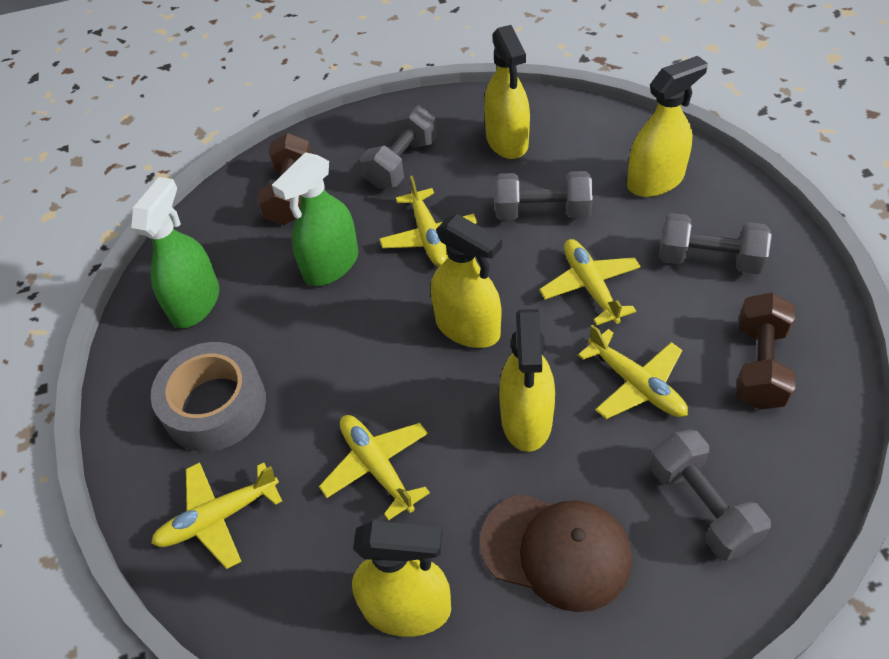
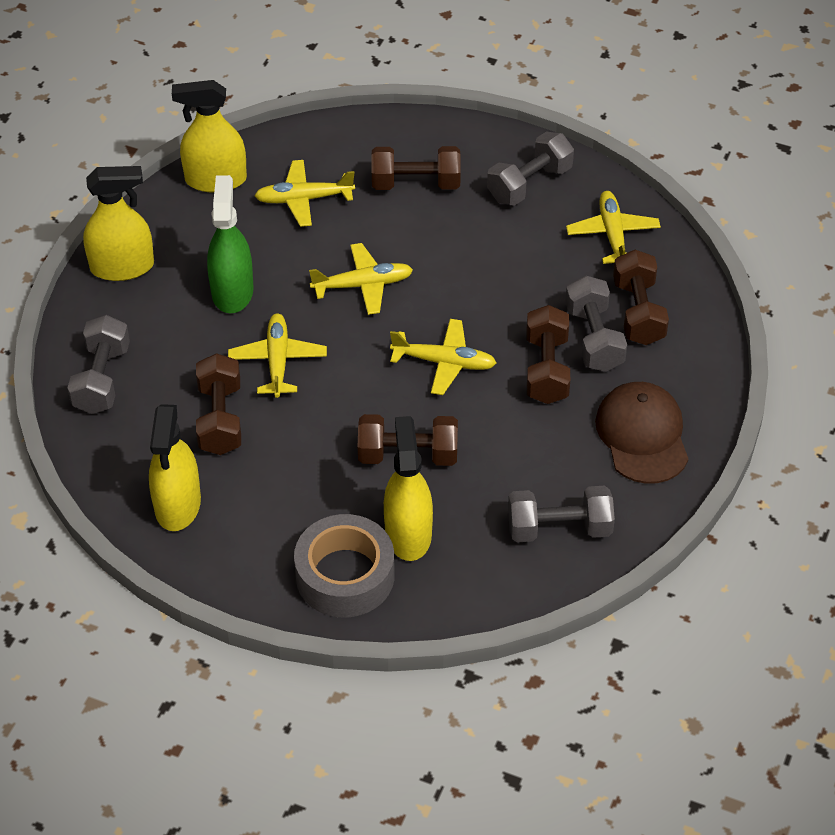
brown dumbbell: 2 -> 5
green spray bottle: 2 -> 1
yellow spray bottle: 5 -> 4

